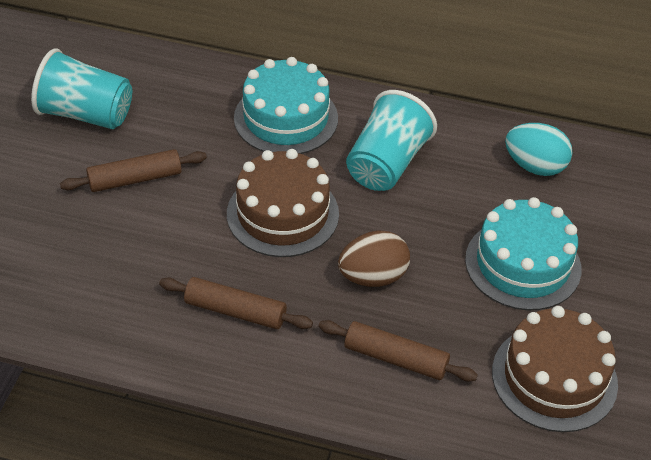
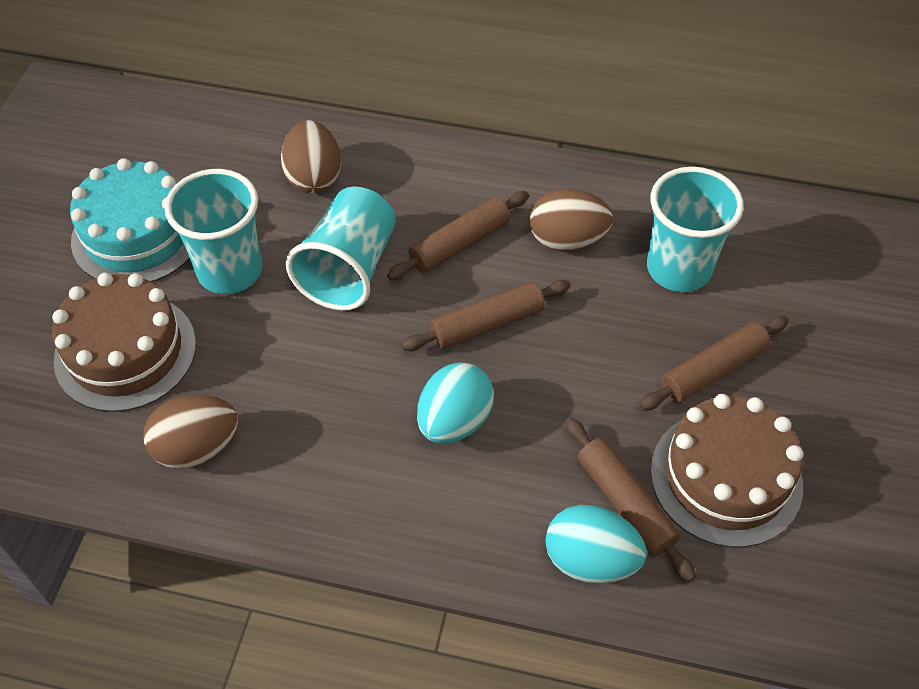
brown egg: 1 -> 3
brown rolling pin: 3 -> 4
turquoise cake: 2 -> 1
turquoise cup: 2 -> 3
turquoise egg: 1 -> 2

